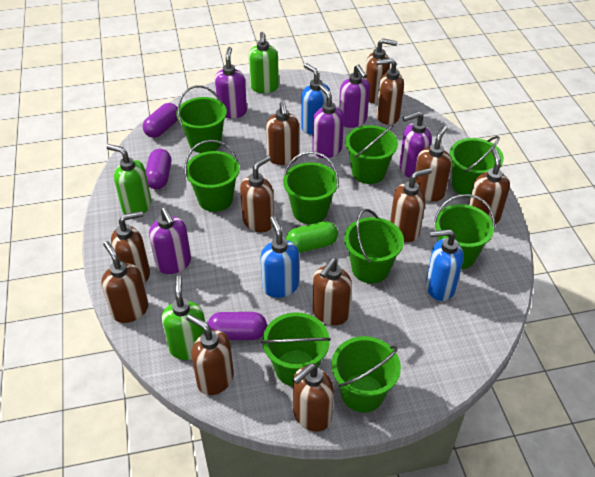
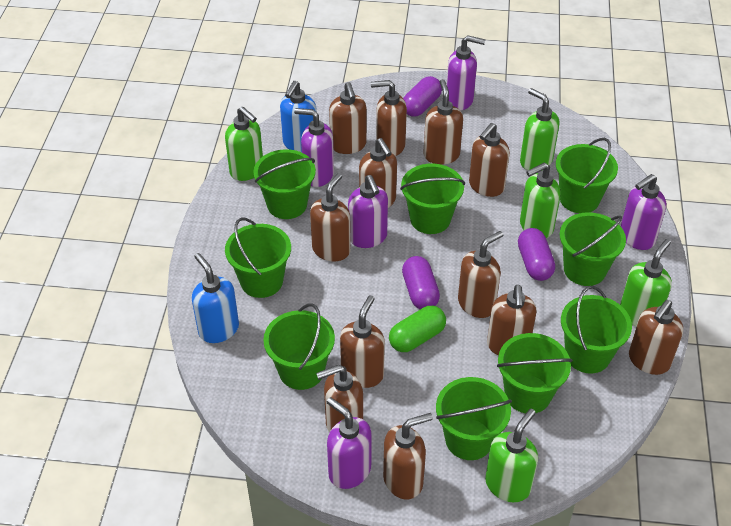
blue soap dispenser: 3 -> 2
green soap dispenser: 3 -> 5

